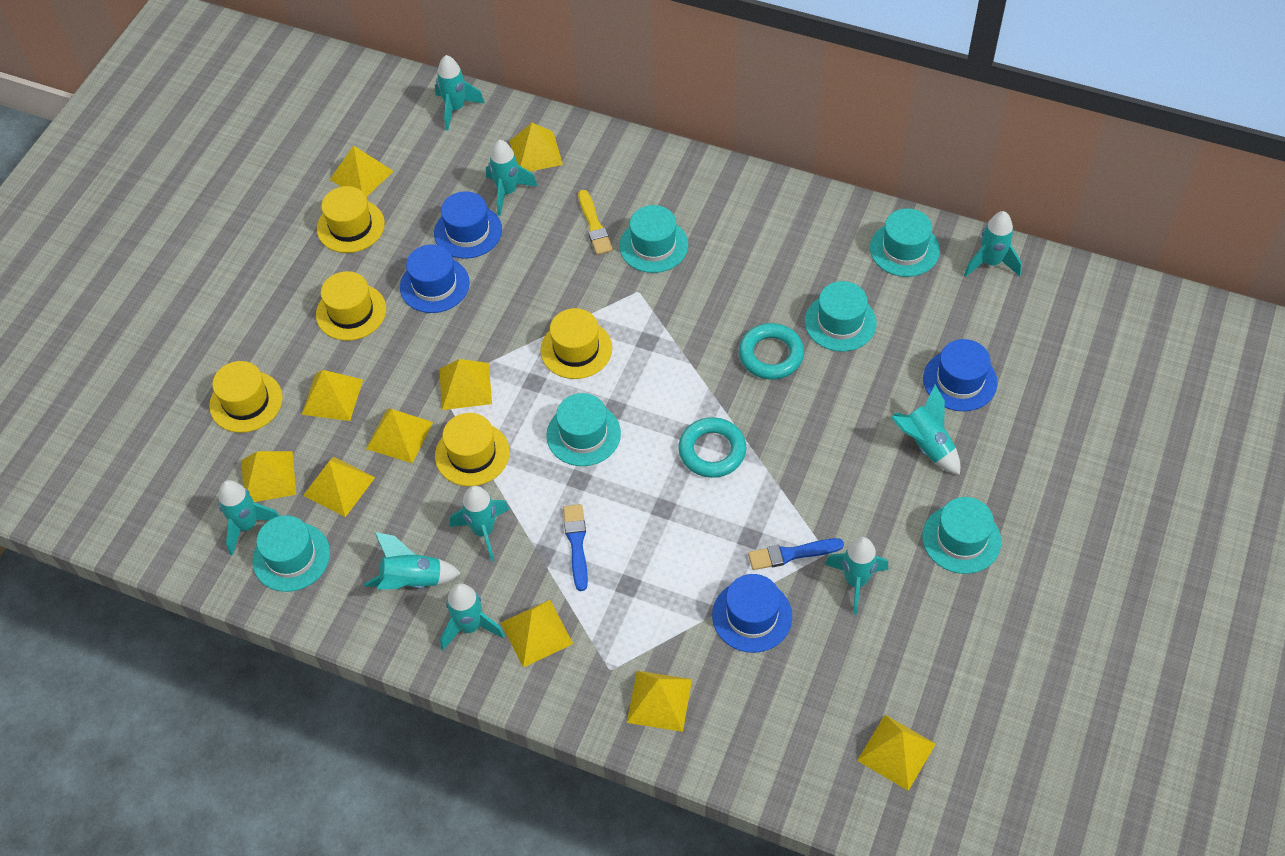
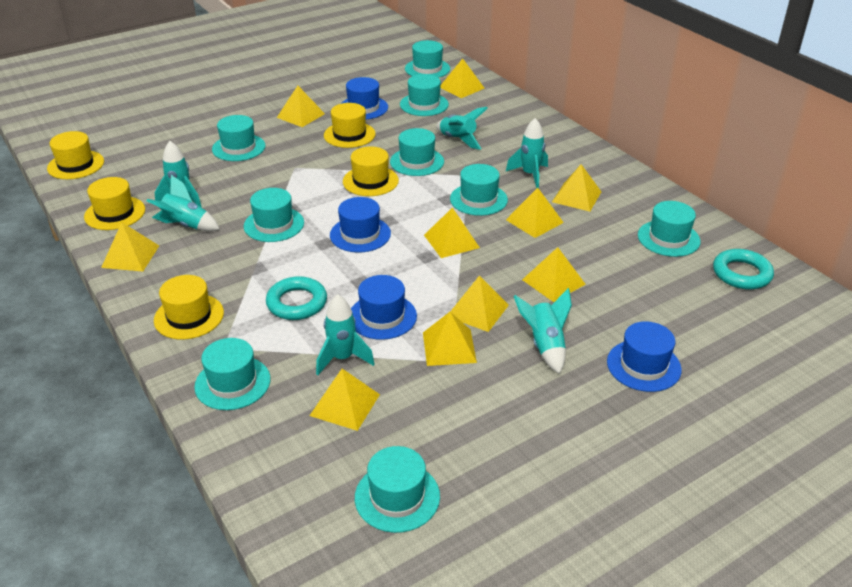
blue brush: 2 -> 0
turquoise hat: 6 -> 9
turquoise rocket: 9 -> 6
yellow brush: 1 -> 0

